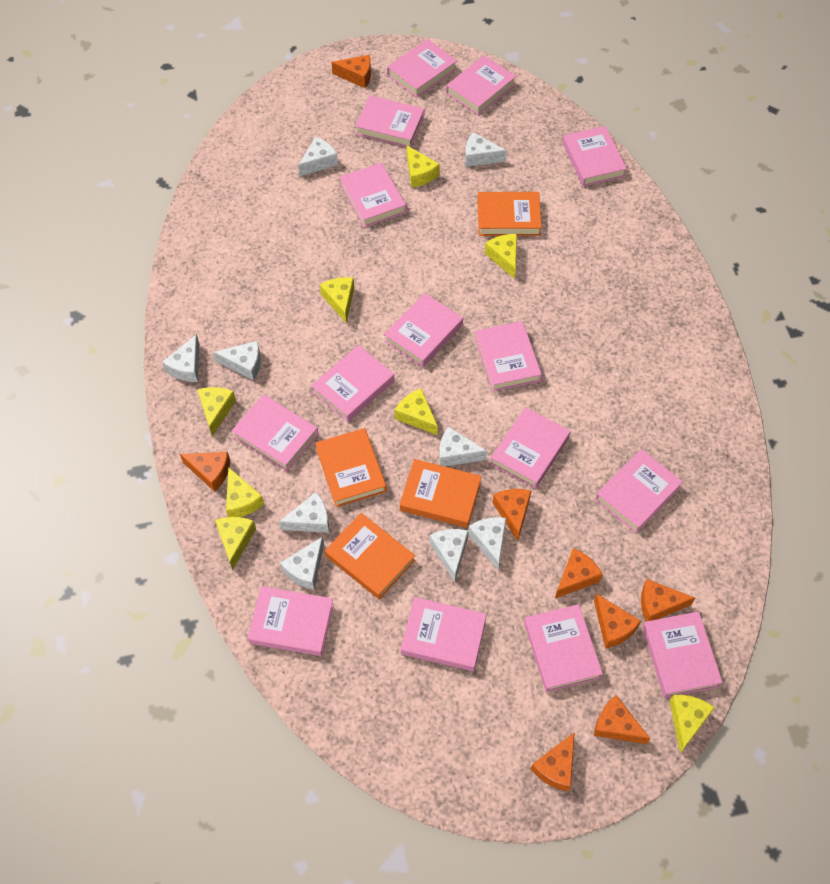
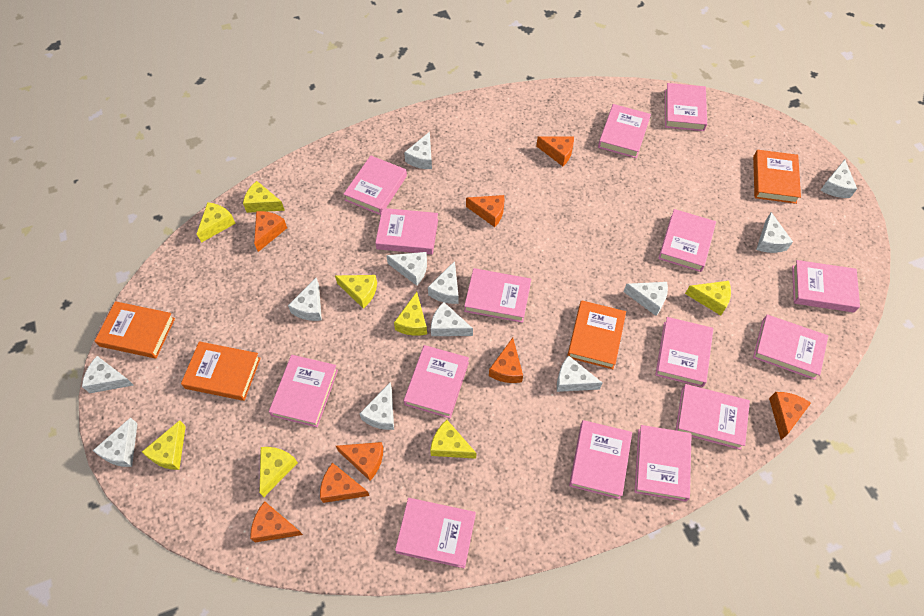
white cheese: 9 -> 12

